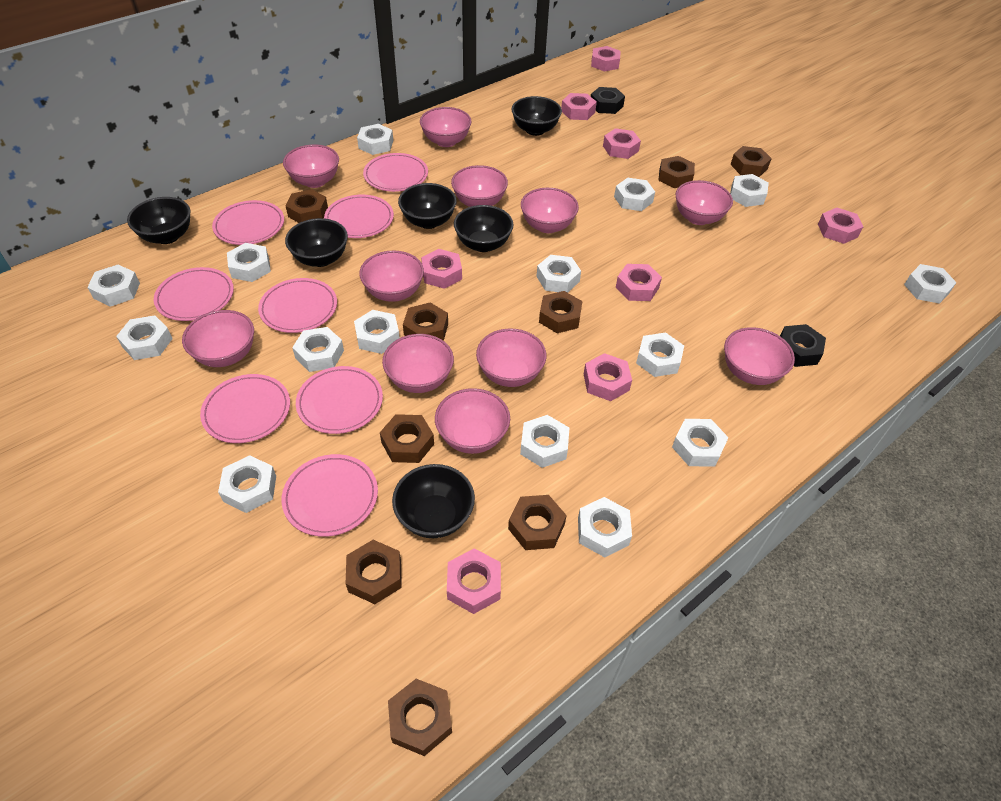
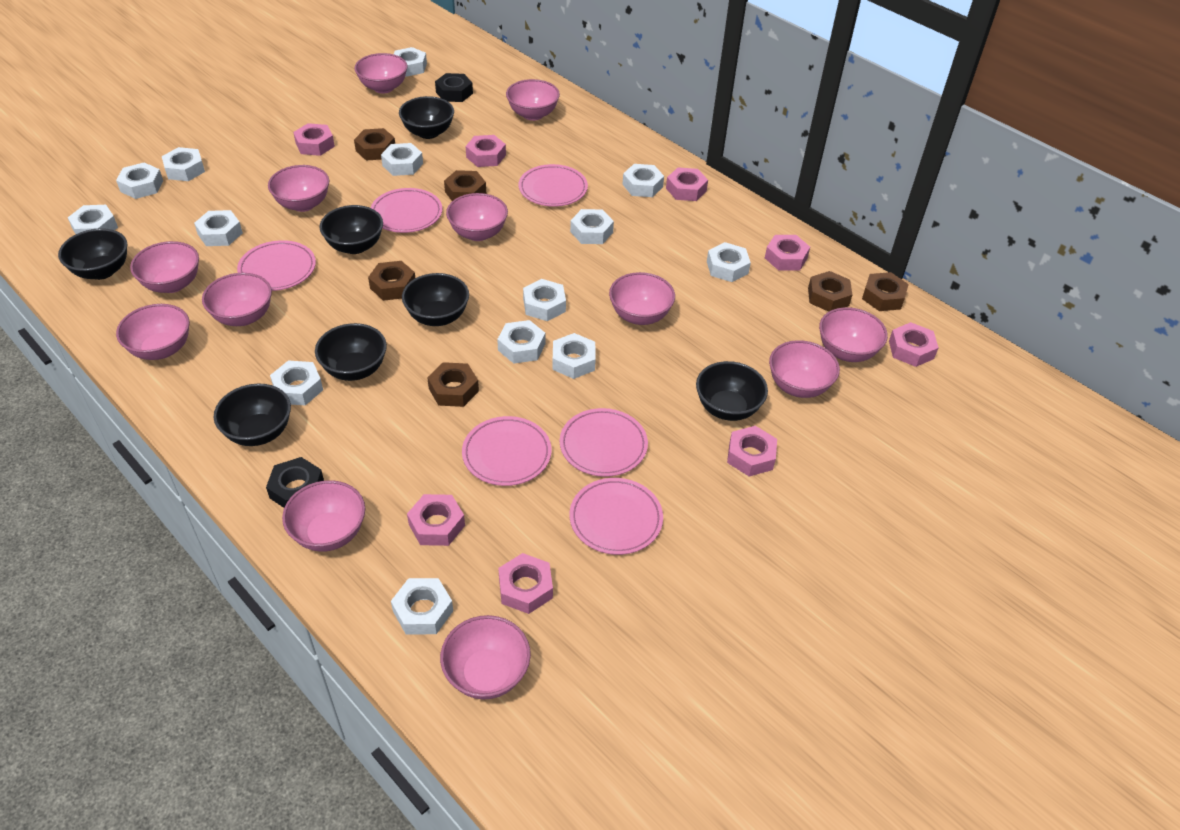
black bowl: 6 -> 7
brown nut: 9 -> 6
pink bowl: 11 -> 12
pink plate: 8 -> 6
white nut: 15 -> 14

